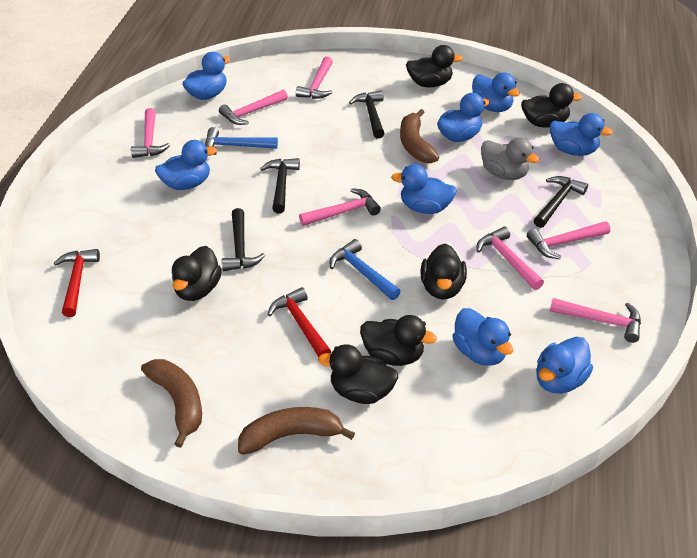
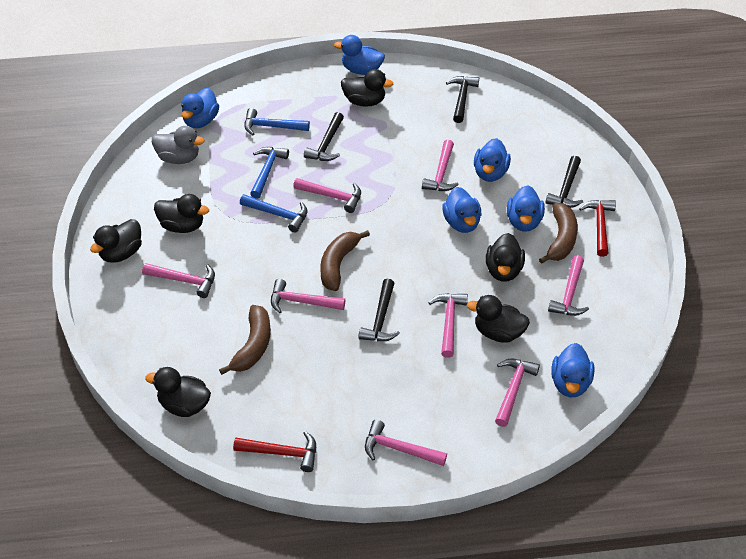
blue duck: 8 -> 6
blue hammer: 2 -> 3
pink hammer: 7 -> 8

